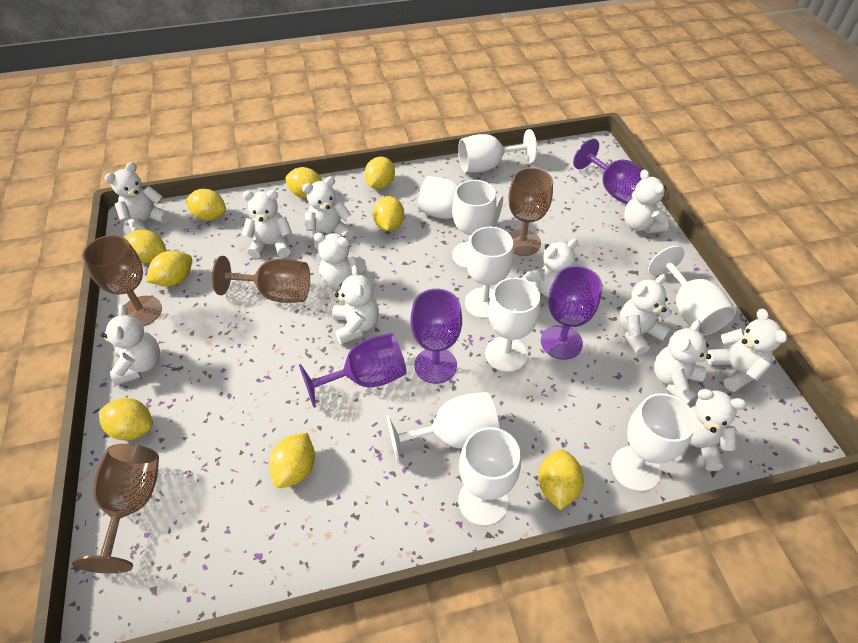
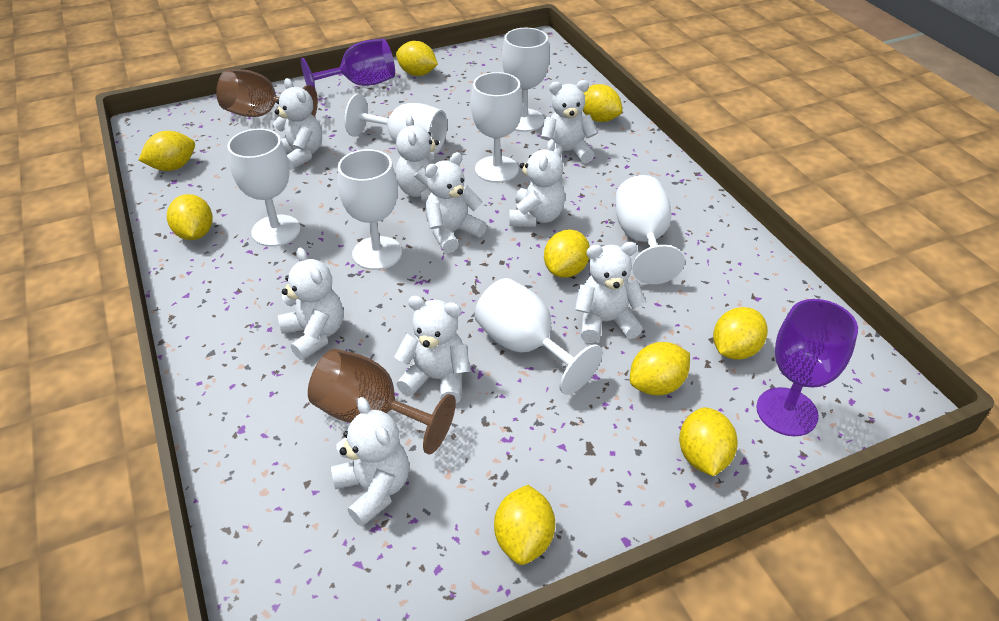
brown goblet: 4 -> 2
purple goblet: 4 -> 2
white goblet: 9 -> 7
white teddy bear: 12 -> 9

